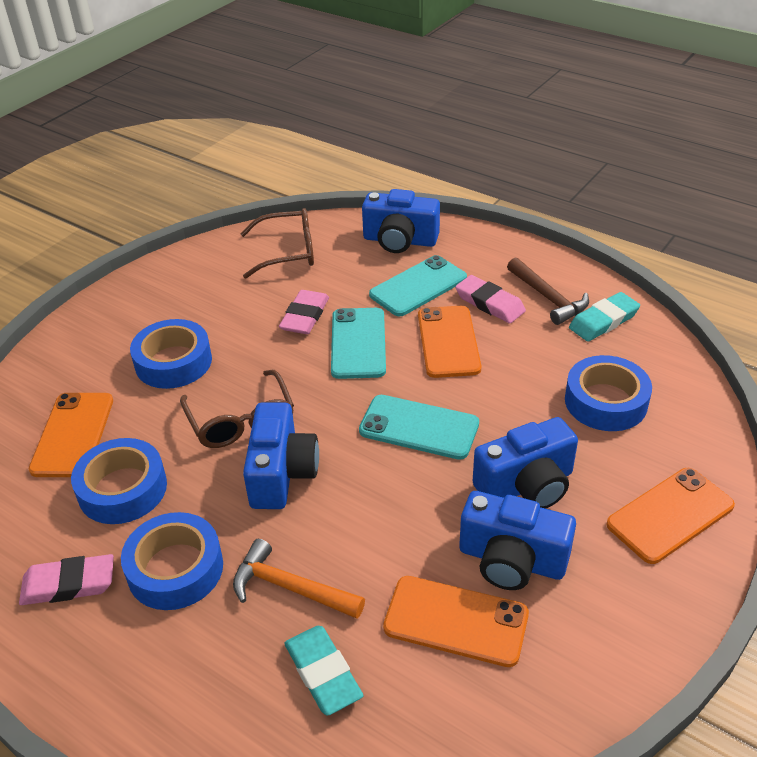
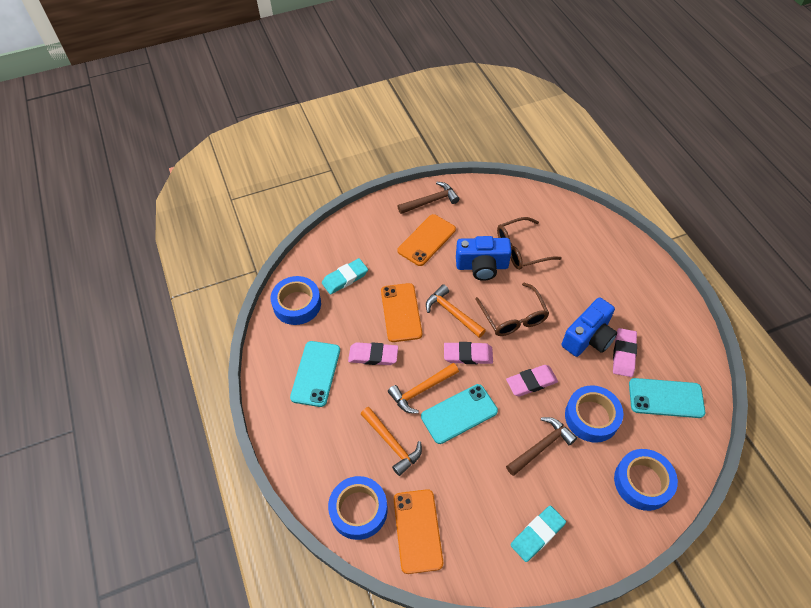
blue camera: 4 -> 2
brown hammer: 1 -> 2
orange hammer: 1 -> 3
orange phone: 4 -> 3
pink eraser: 3 -> 4

